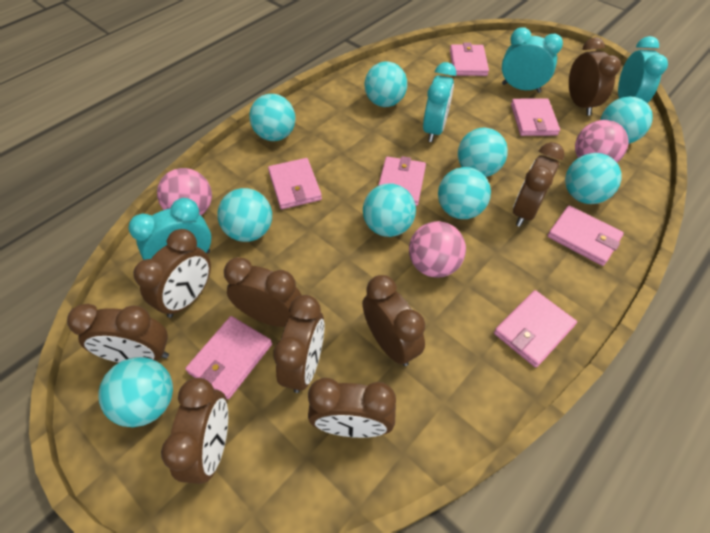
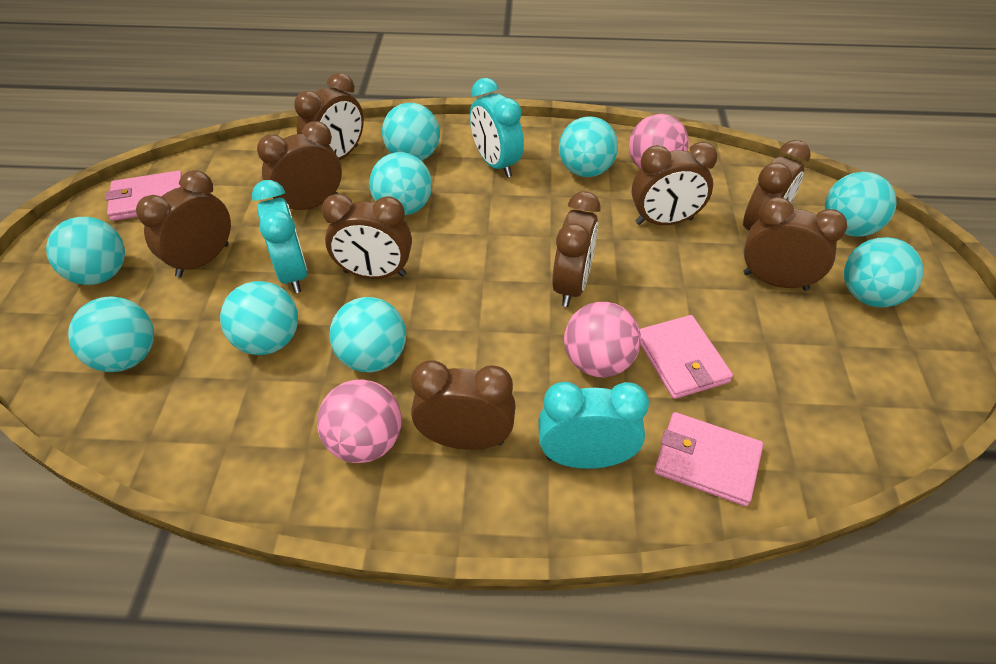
pink wallet: 7 -> 3
turquoise clock: 4 -> 3

